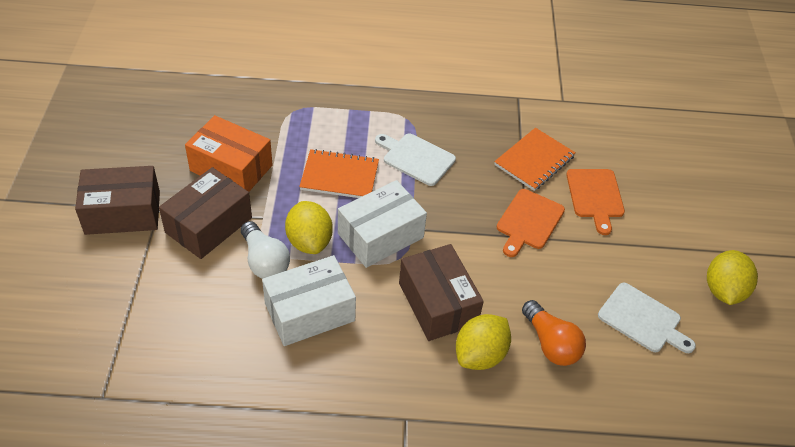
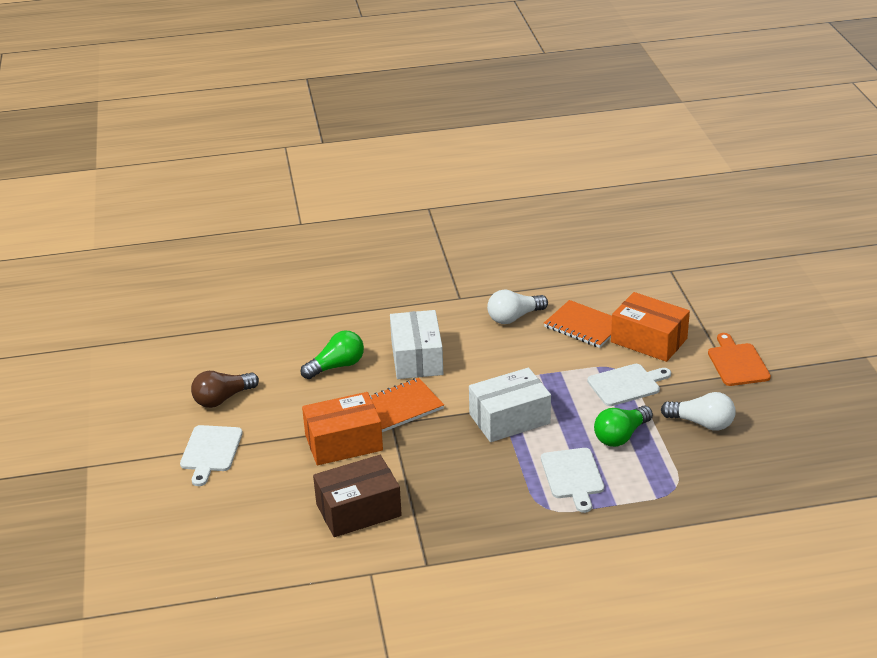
brown box: 3 -> 1
brown light bulb: 0 -> 1
green light bulb: 0 -> 2
orange box: 1 -> 2
orange cutting board: 2 -> 1
orange light bulb: 1 -> 0
white cutting board: 2 -> 3
white light bulb: 1 -> 2
yellow lemon: 3 -> 0

